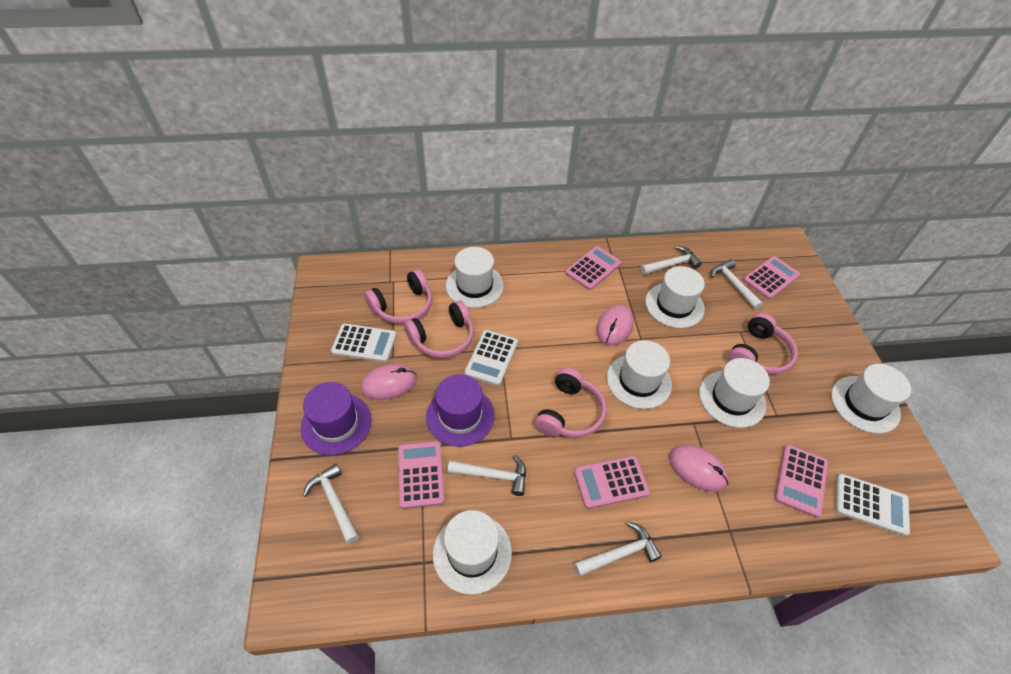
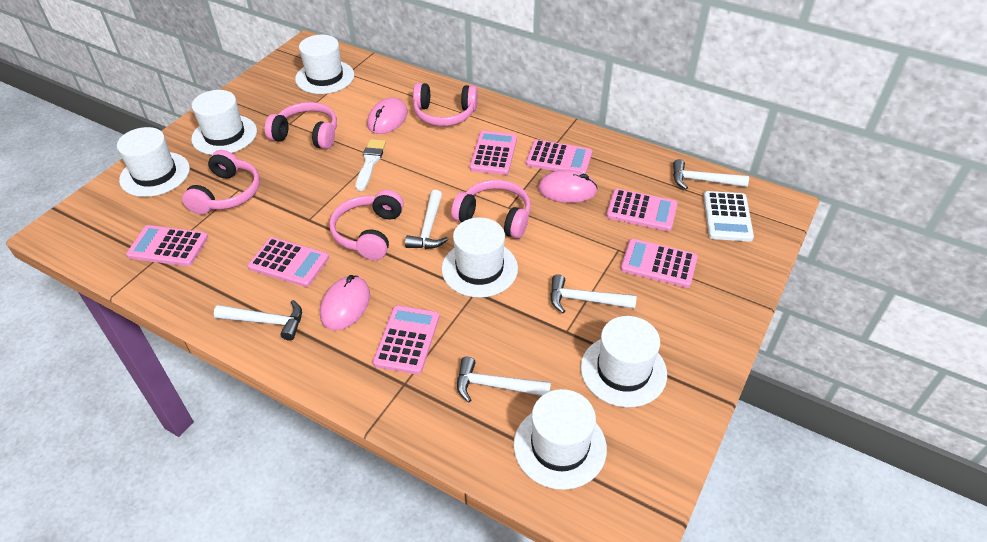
pink calculator: 5 -> 7
pink headphones: 4 -> 5
purple hat: 2 -> 0
white brush: 0 -> 1
white calculator: 3 -> 1

